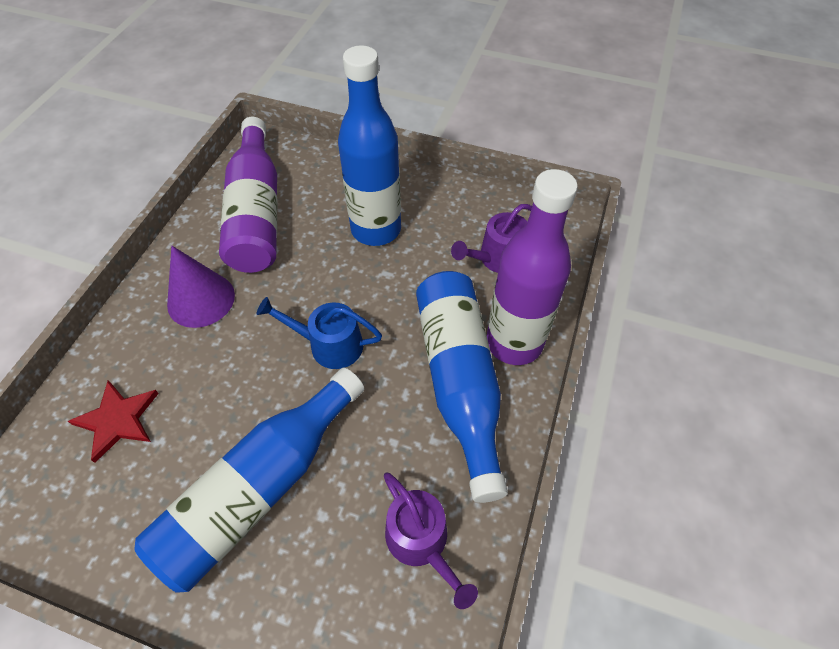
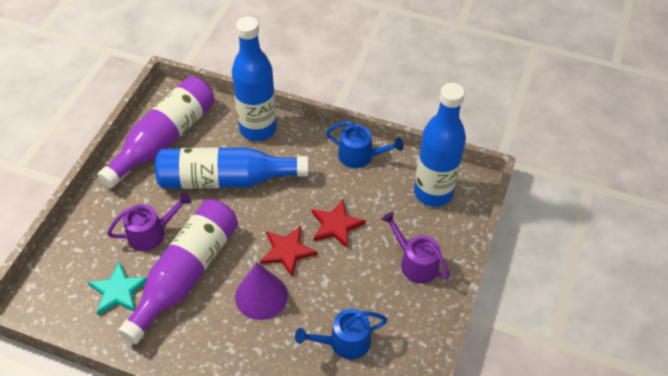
blue watering can: 1 -> 2
red star: 1 -> 2
turquoise star: 0 -> 1

